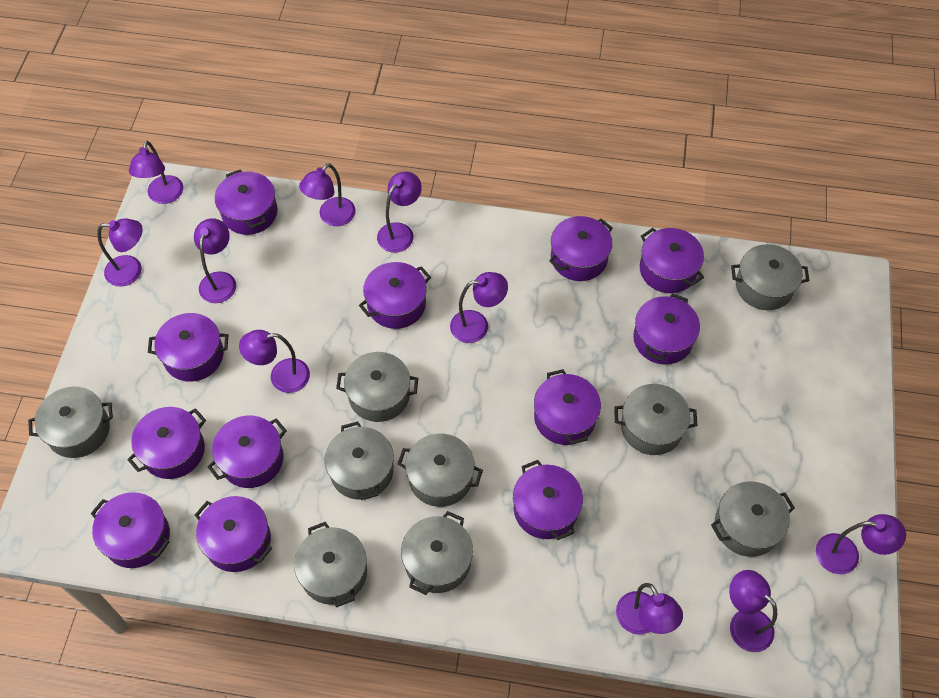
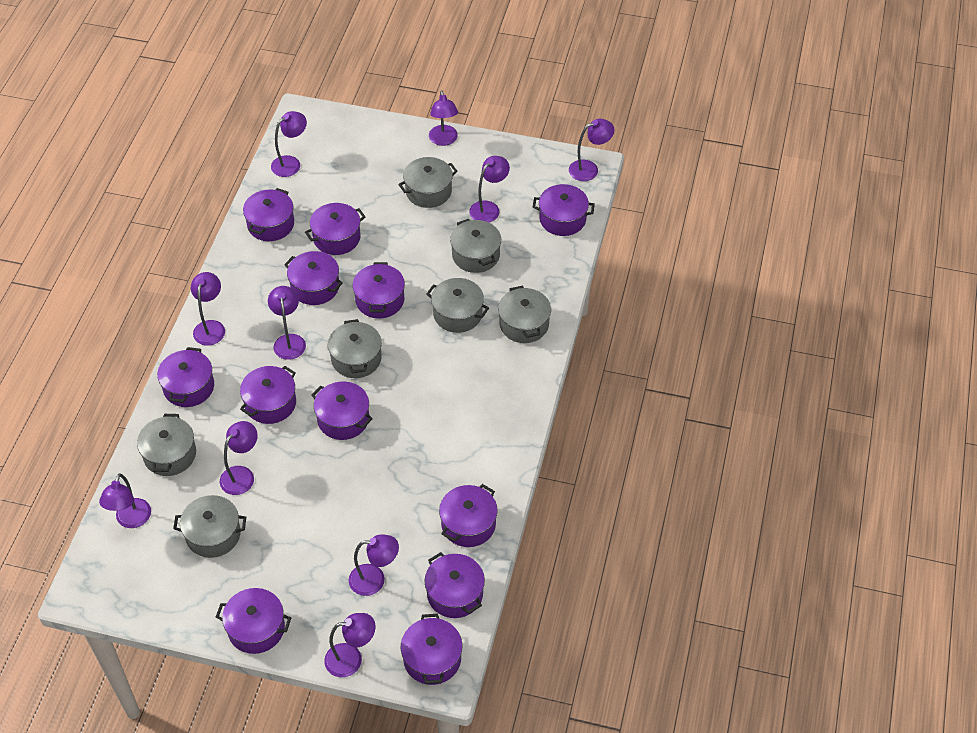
grey pot: 9 -> 7

